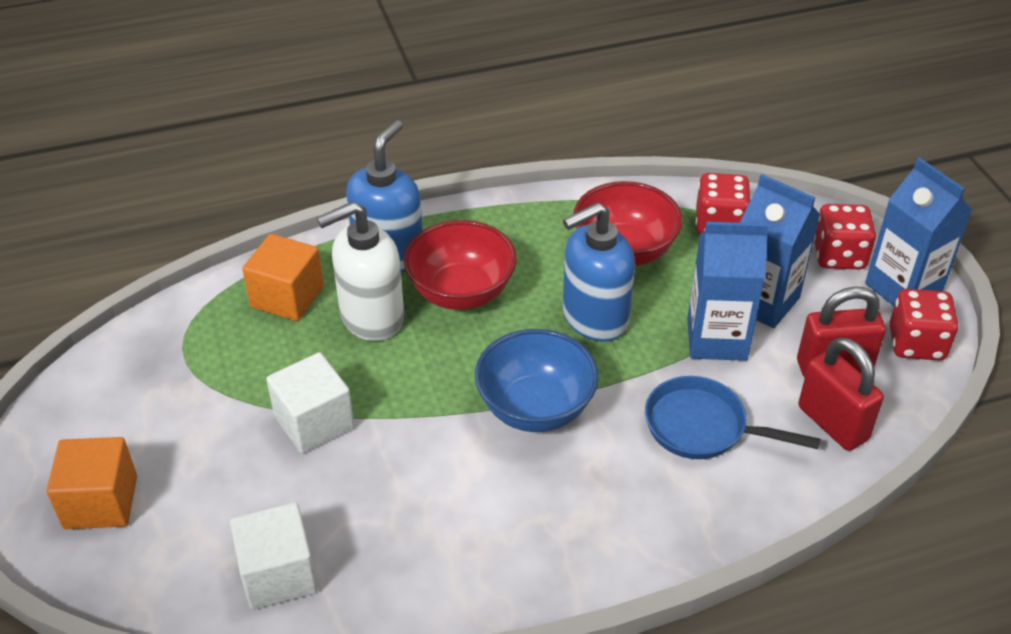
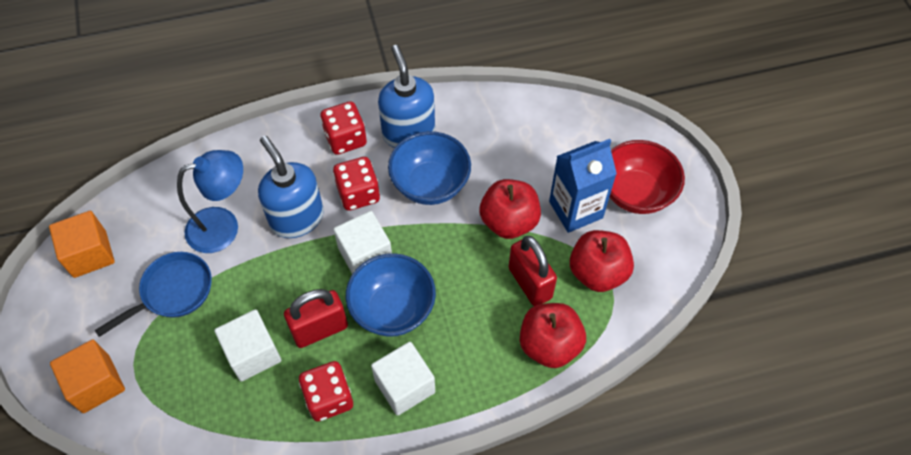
blue bowl: 1 -> 2
blue carton: 3 -> 1
blue lamp: 0 -> 1
red apple: 0 -> 3
red bowl: 2 -> 1
white cube: 2 -> 3
white soap dispenser: 1 -> 0

